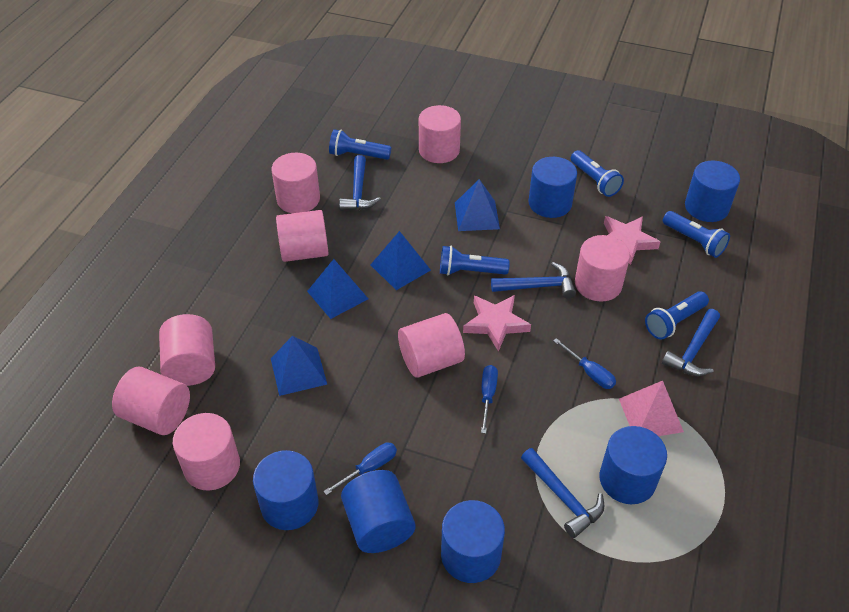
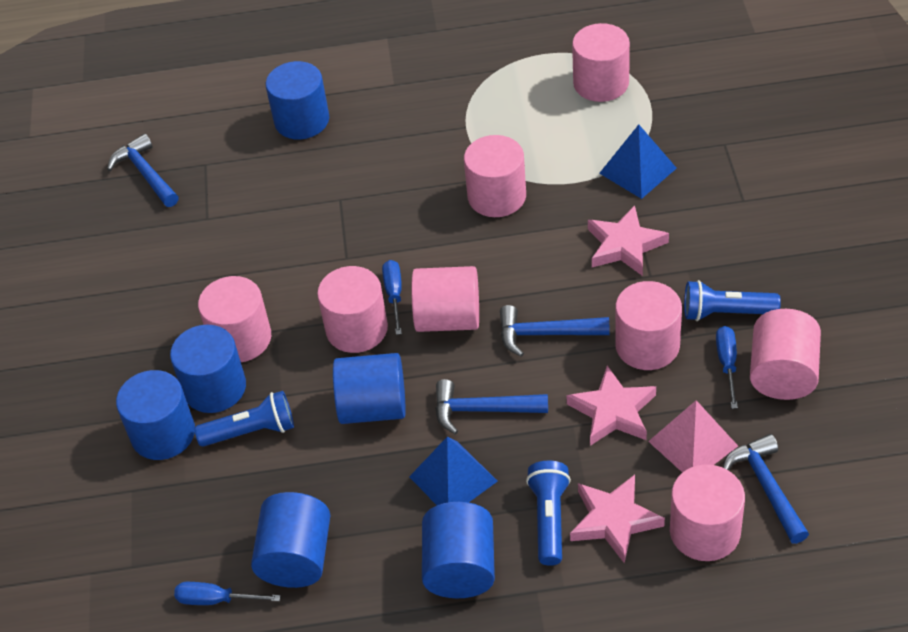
blue flashlight: 5 -> 3
blue pyramid: 4 -> 2
pink star: 2 -> 3

